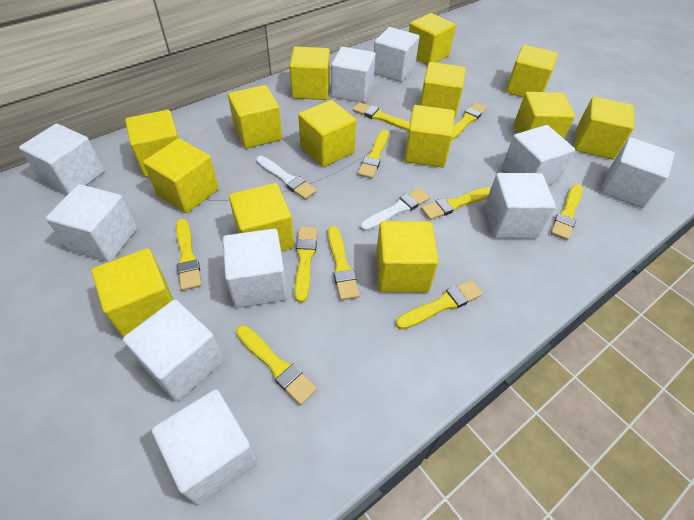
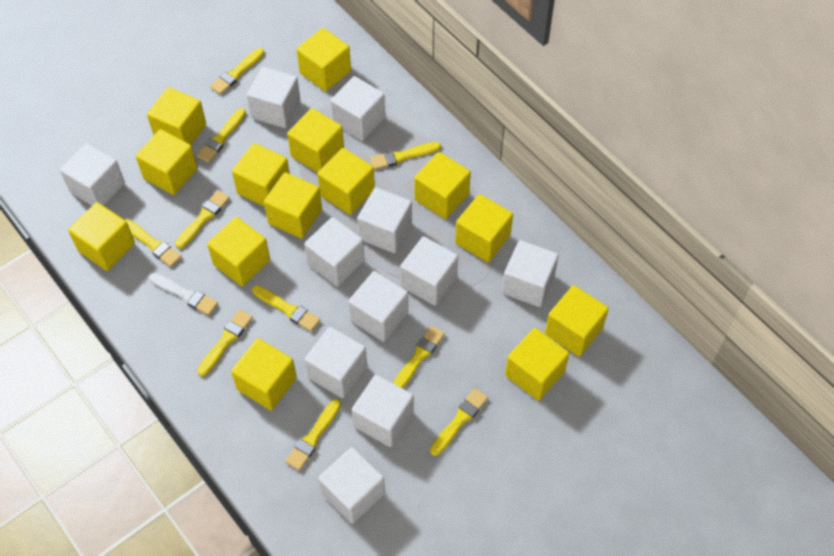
white brush: 2 -> 1
white cube: 10 -> 11

